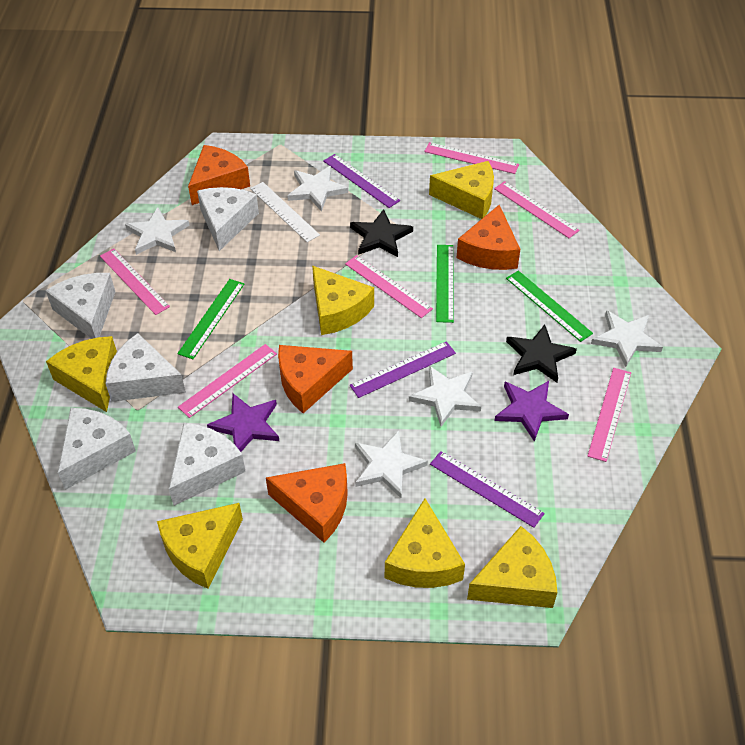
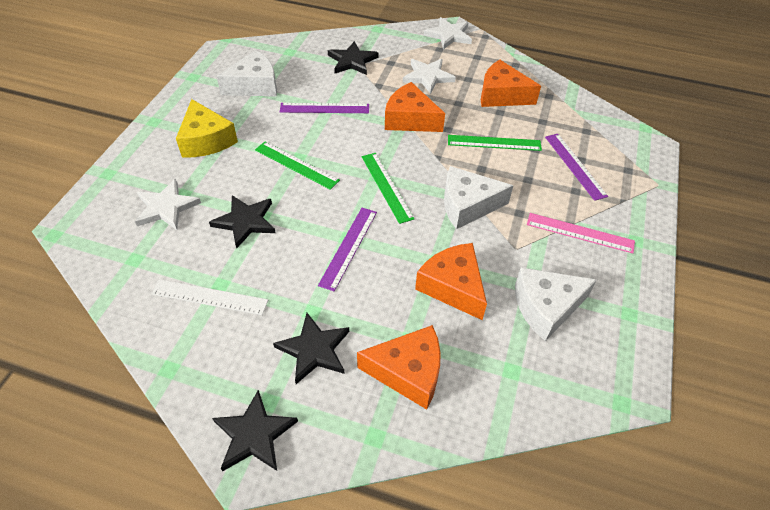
black star: 2 -> 4
pink ruler: 6 -> 1
purple star: 2 -> 0
white cheese: 5 -> 3
white star: 5 -> 3
yellow cheese: 6 -> 1

